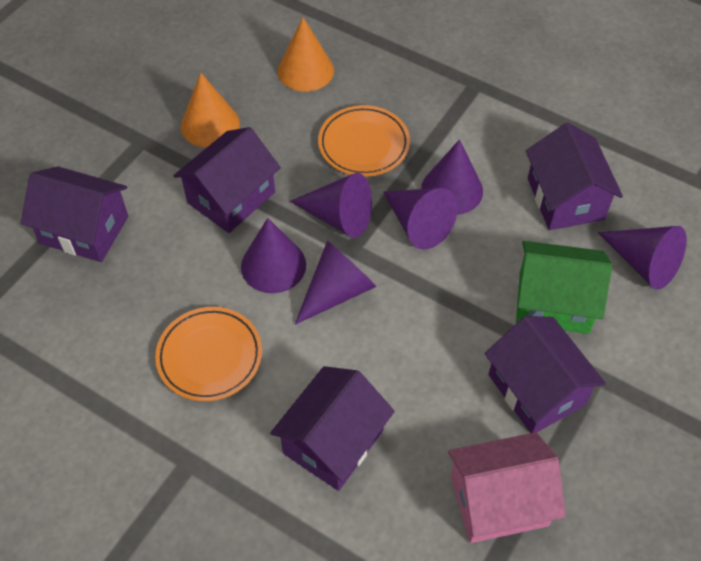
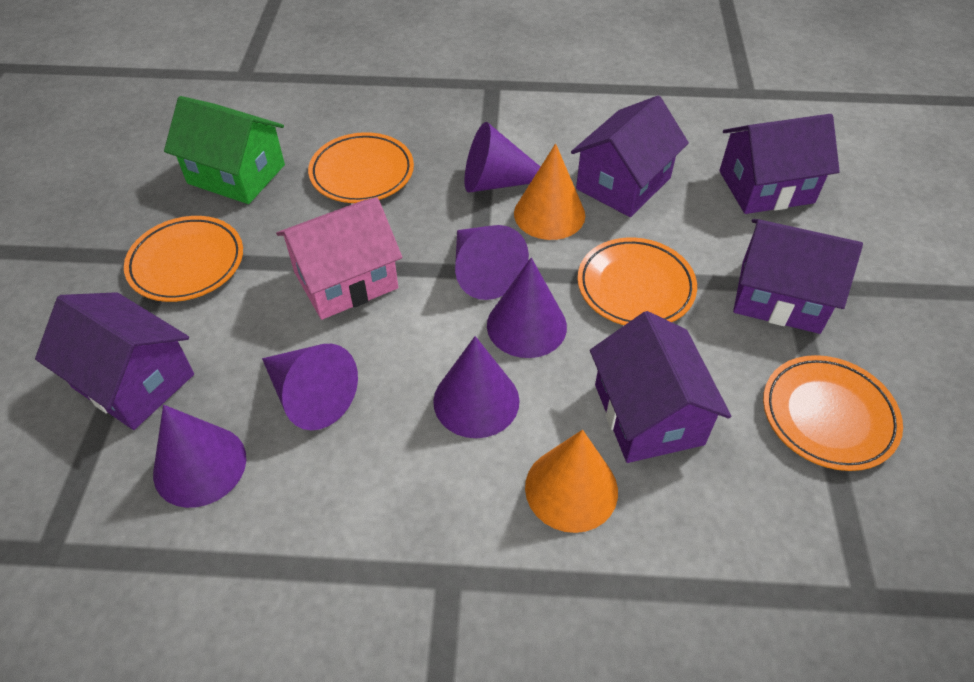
orange plate: 2 -> 4

